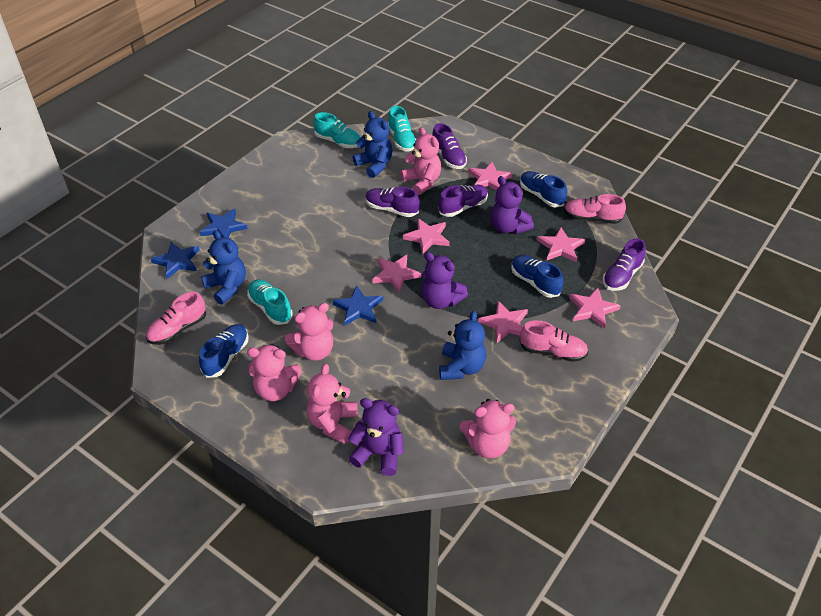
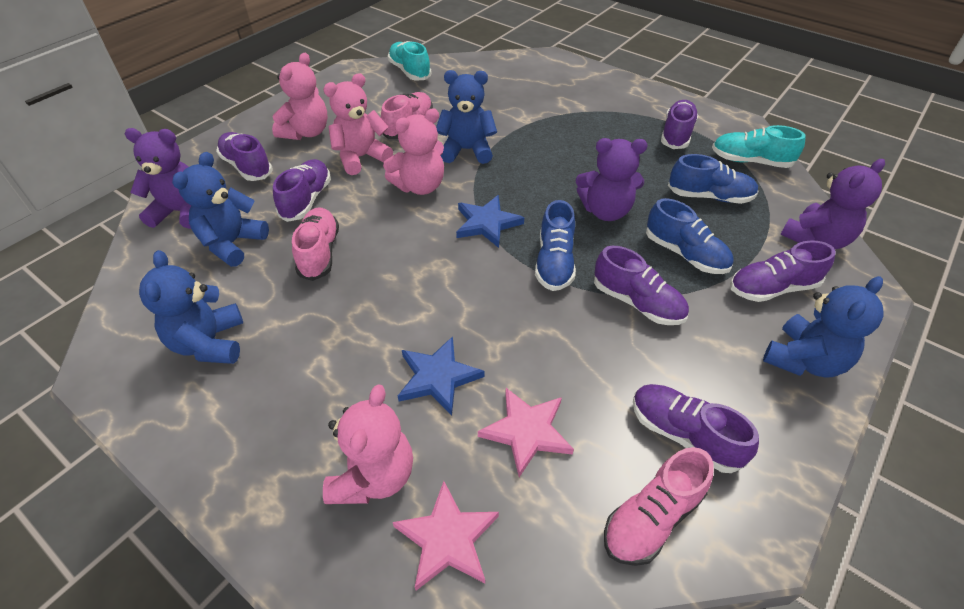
blue star: 3 -> 2
blue teddy bear: 3 -> 4
pink star: 6 -> 2
pink teddy bear: 5 -> 4
purple shoe: 4 -> 6
turquoise shoe: 3 -> 2

